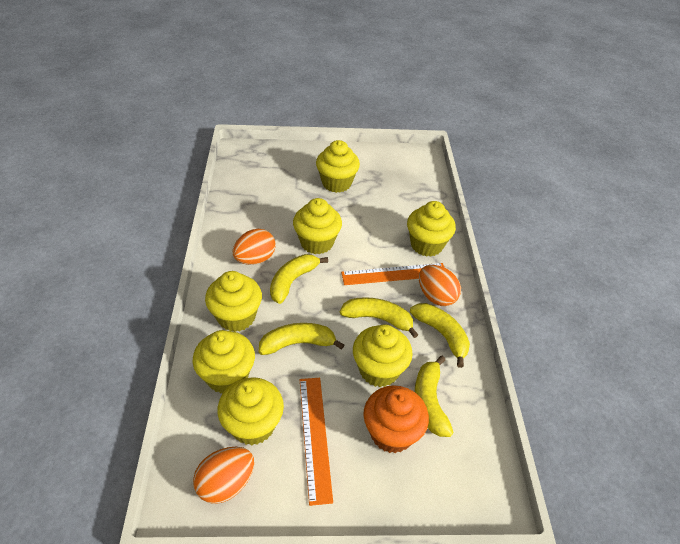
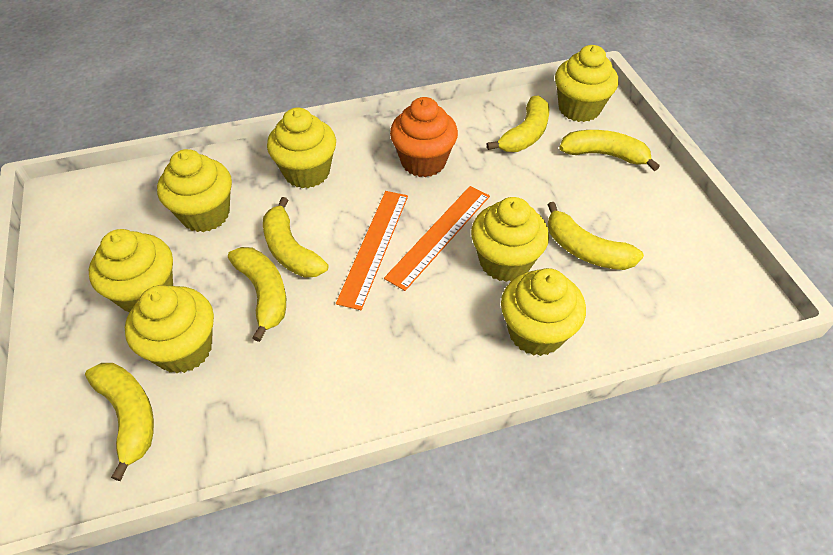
orange egg: 3 -> 0
yellow banana: 5 -> 6

